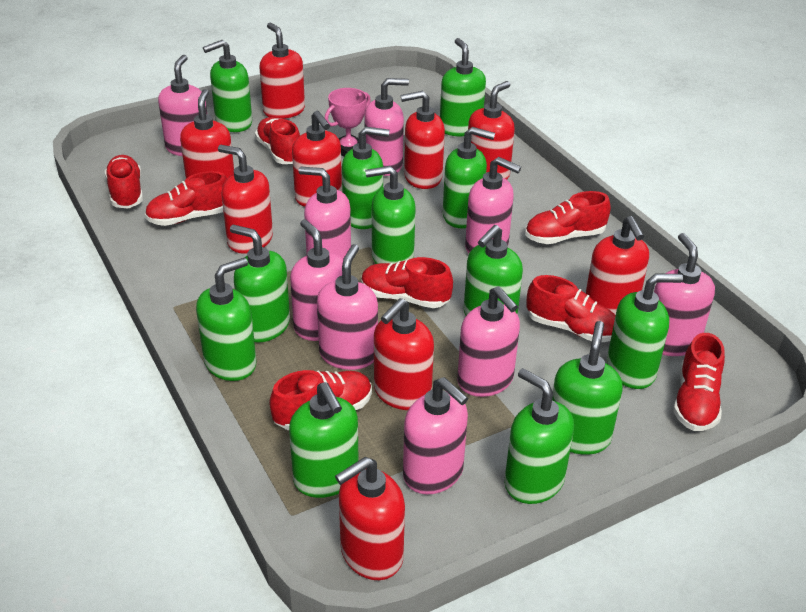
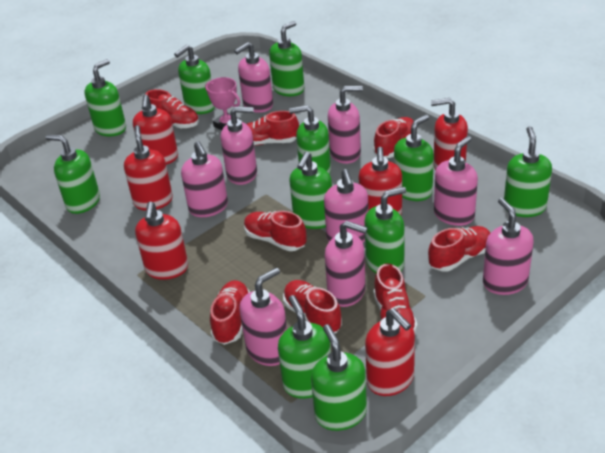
green soap dispenser: 12 -> 11
red soap dispenser: 9 -> 6

